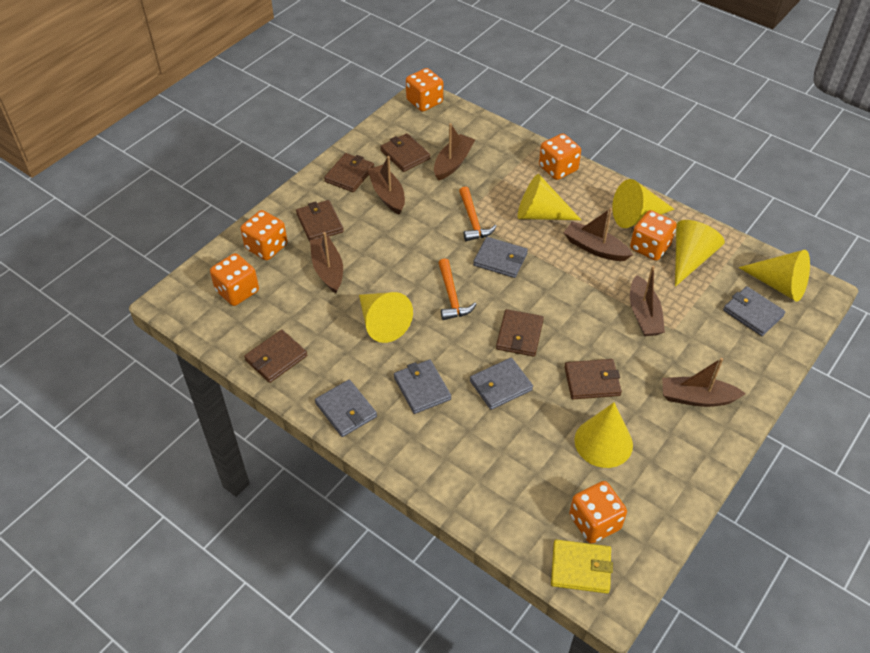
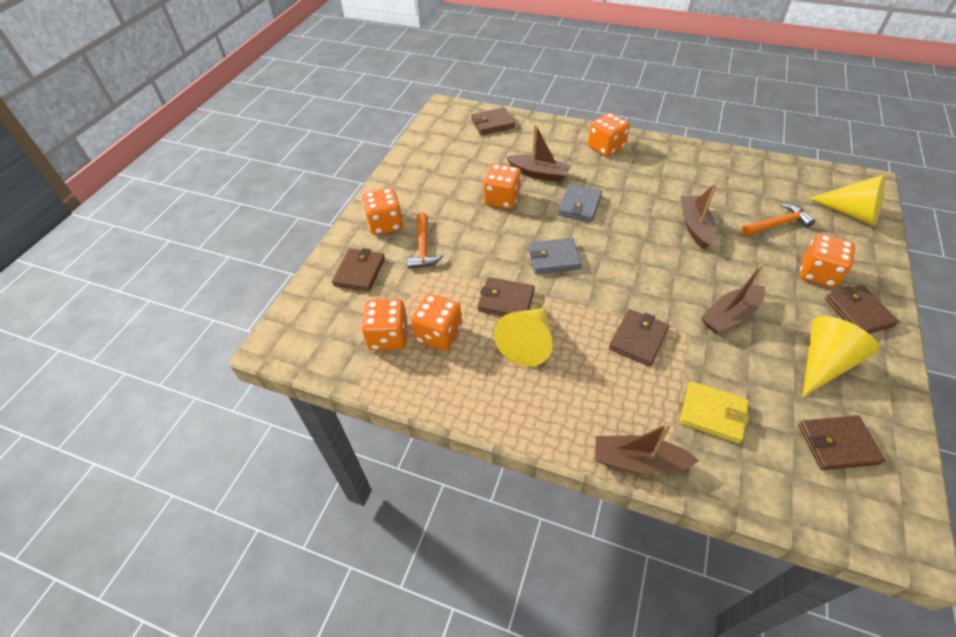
brown boat: 6 -> 4
grey wallet: 5 -> 2
yellow cone: 6 -> 3

